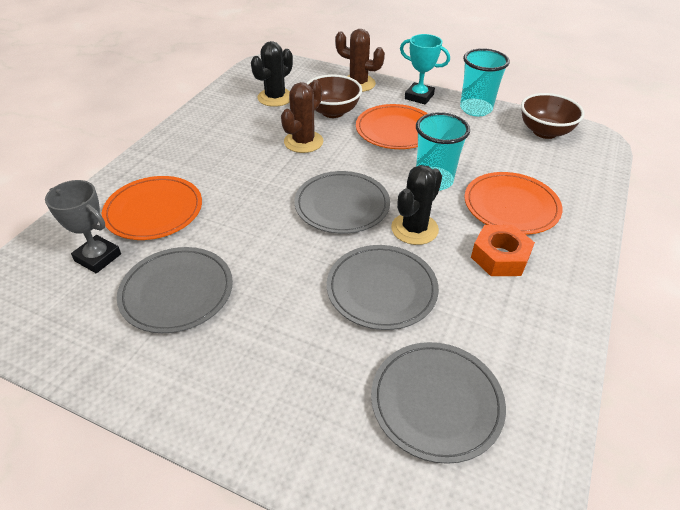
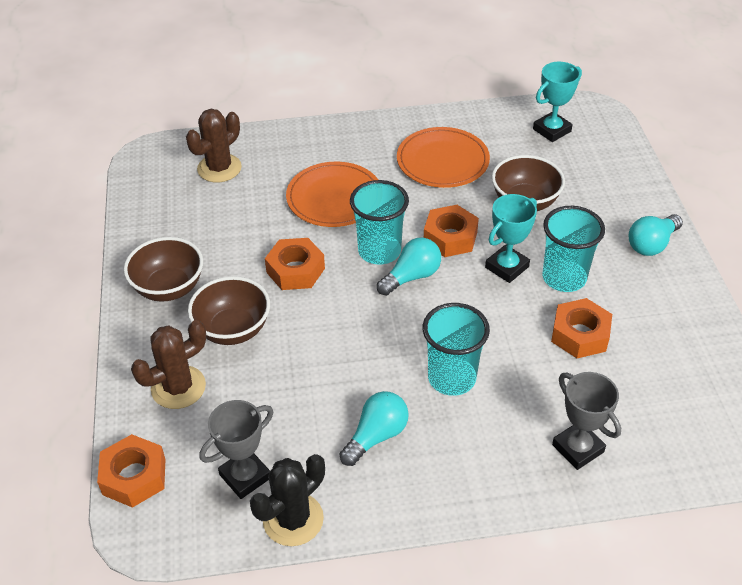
black cactus: 2 -> 1
brown bowl: 2 -> 3
grey plate: 4 -> 0
grey trophy: 1 -> 2
orange nut: 1 -> 4
orange plate: 3 -> 2
turquoise cup: 2 -> 3
turquoise light bulb: 0 -> 3
turquoise trophy: 1 -> 2

